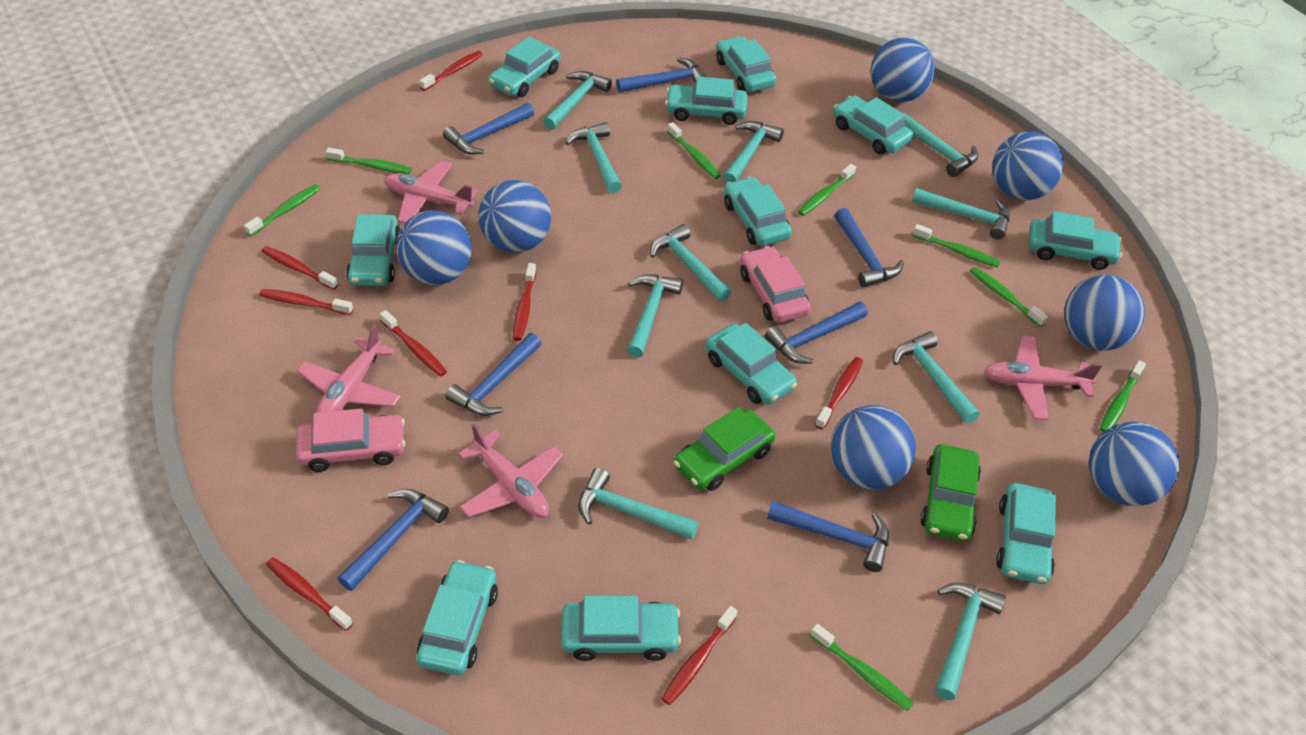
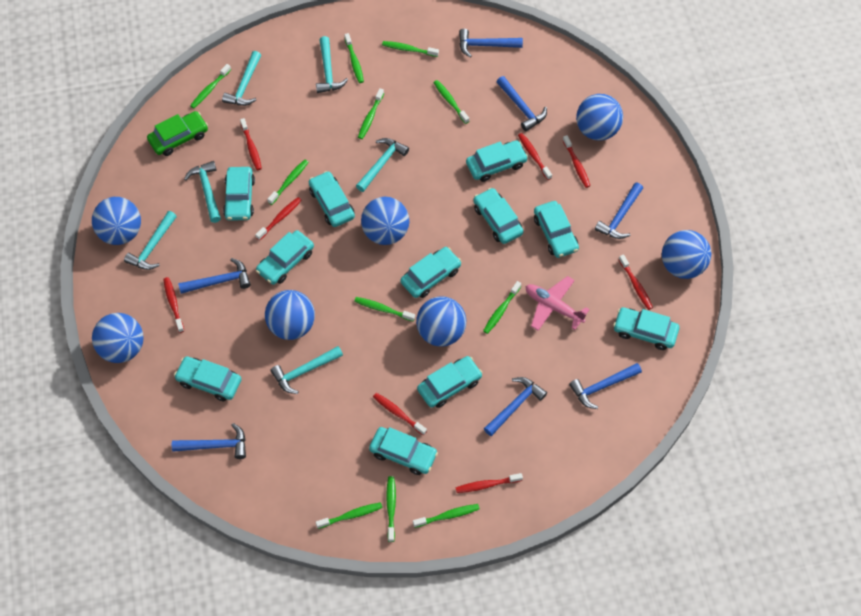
green car: 2 -> 1
green toothbrush: 8 -> 11
pink car: 2 -> 0
pink plane: 4 -> 1
turquoise hammer: 10 -> 6

